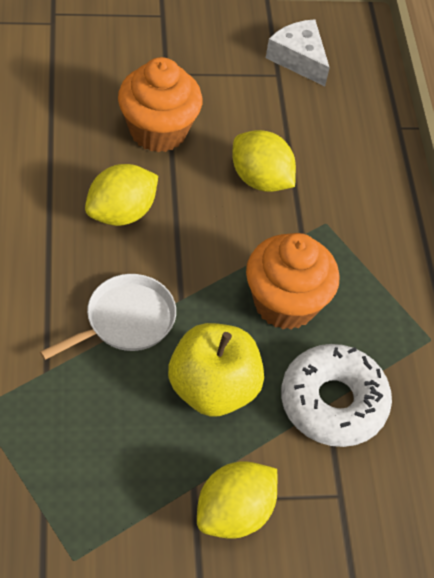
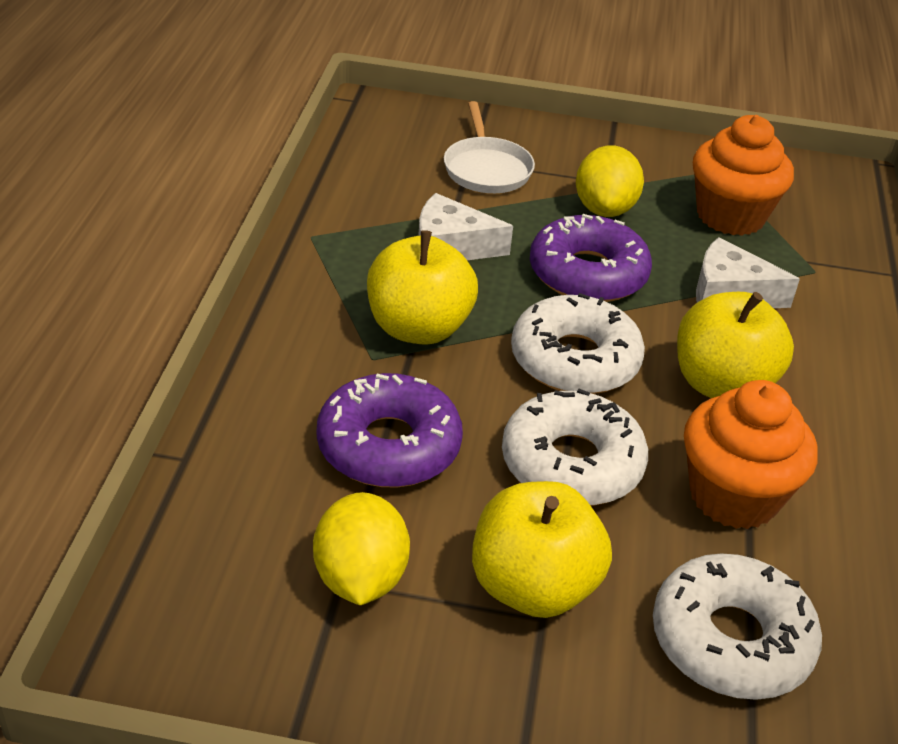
purple donut: 0 -> 2
white cheese: 1 -> 2
white donut: 1 -> 3
yellow apple: 1 -> 3
yellow lemon: 3 -> 2

